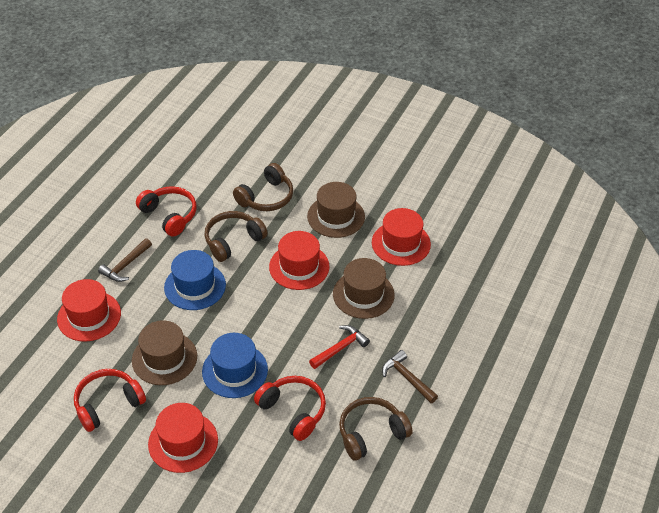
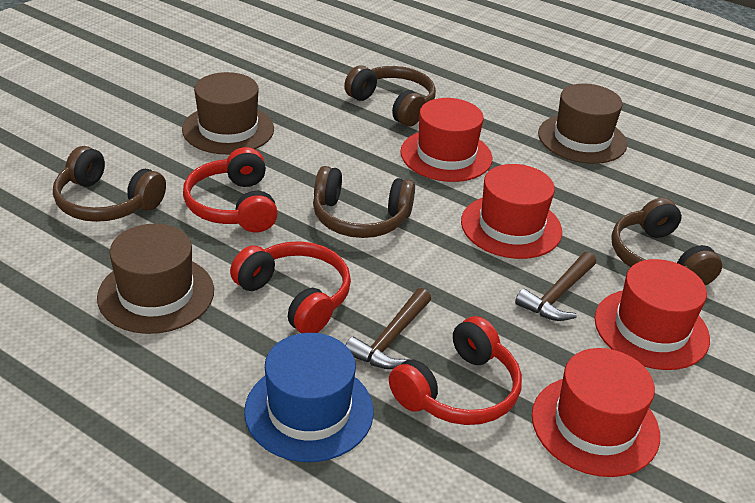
blue hat: 2 -> 1
brown headphones: 3 -> 4
red hammer: 1 -> 0

